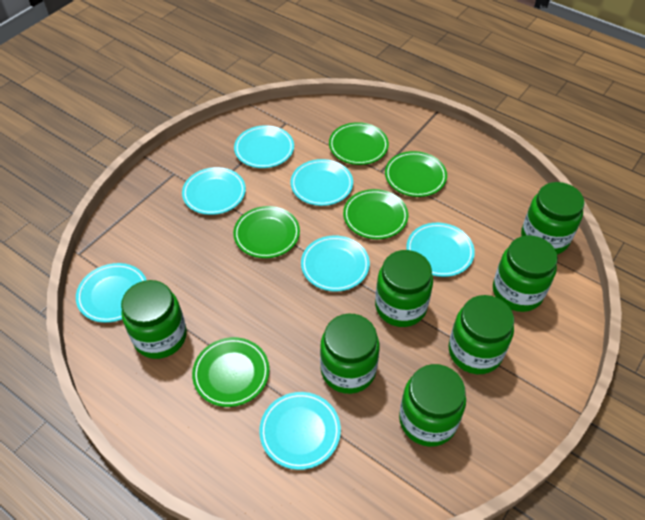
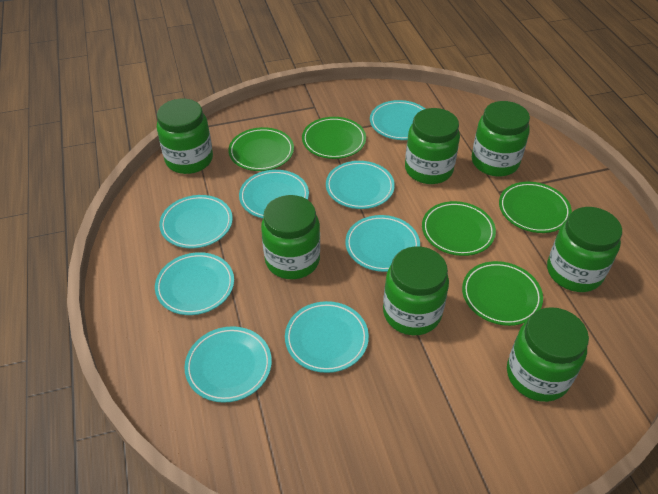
turquoise plate: 7 -> 8

